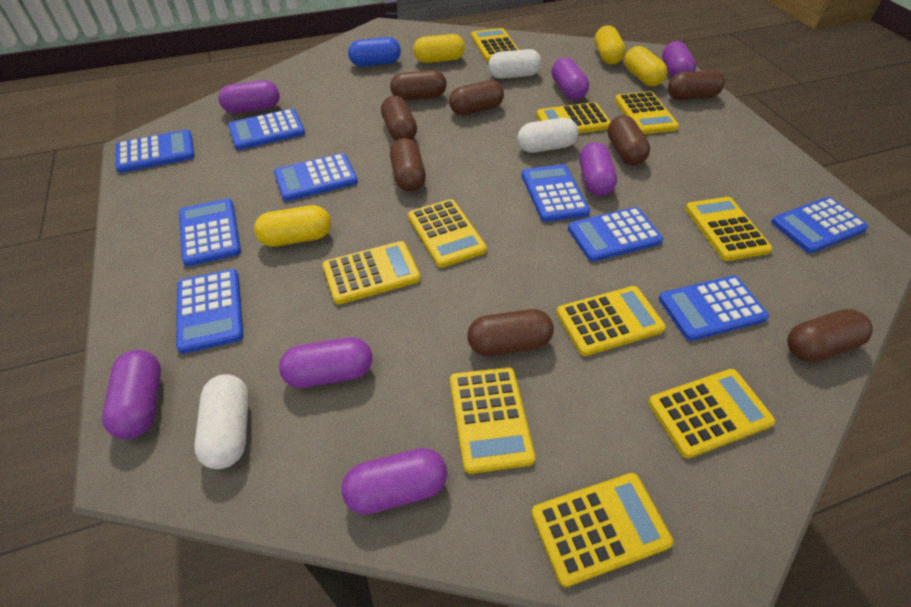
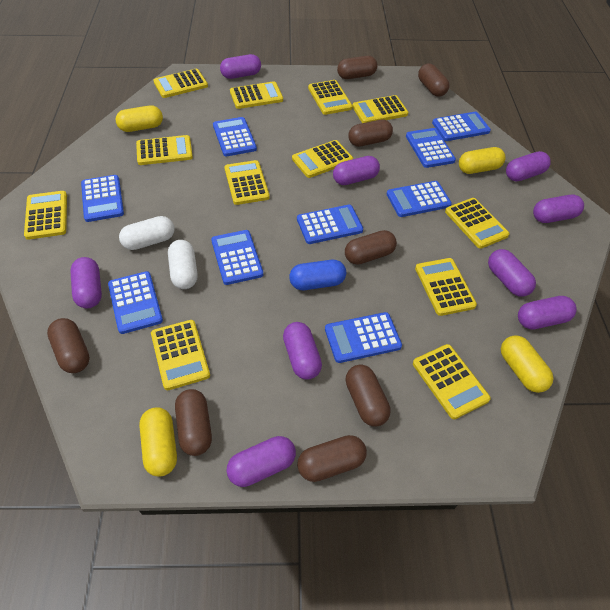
purple capsule: 7 -> 9
white capsule: 3 -> 2
yellow calculator: 10 -> 12

